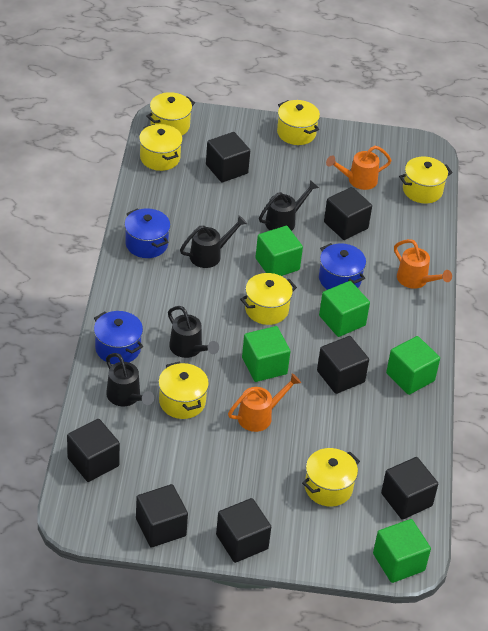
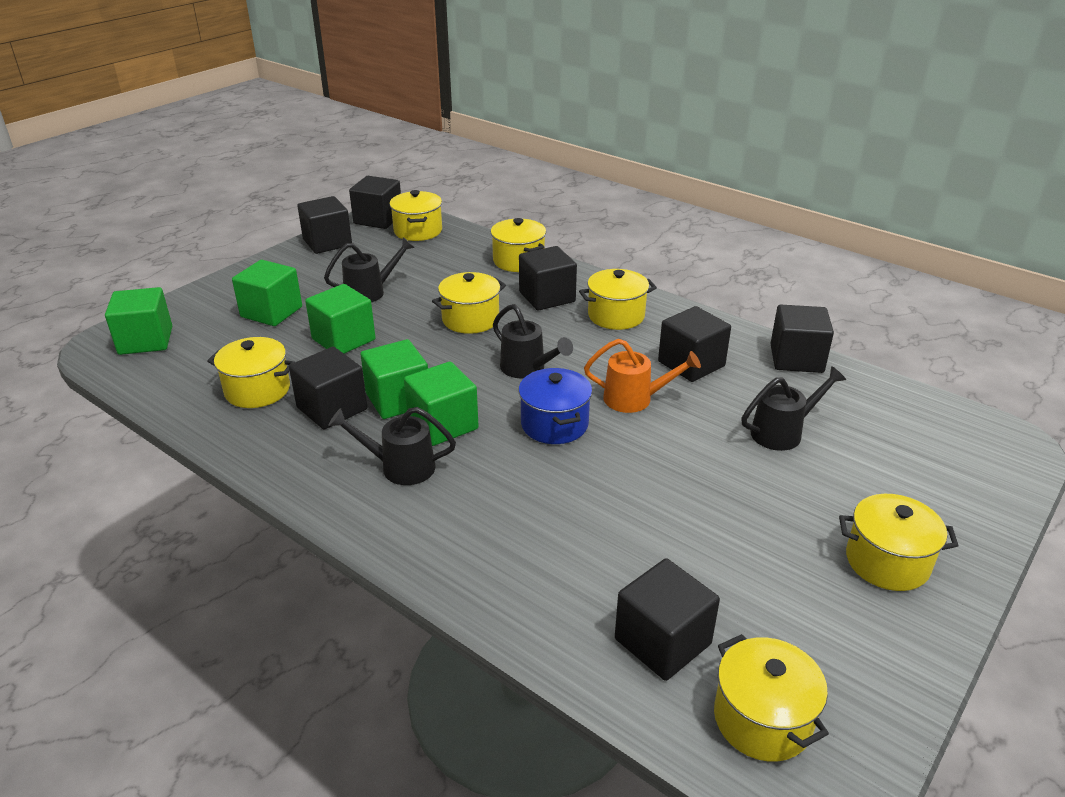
blue pot: 3 -> 1
orange watering can: 3 -> 1

